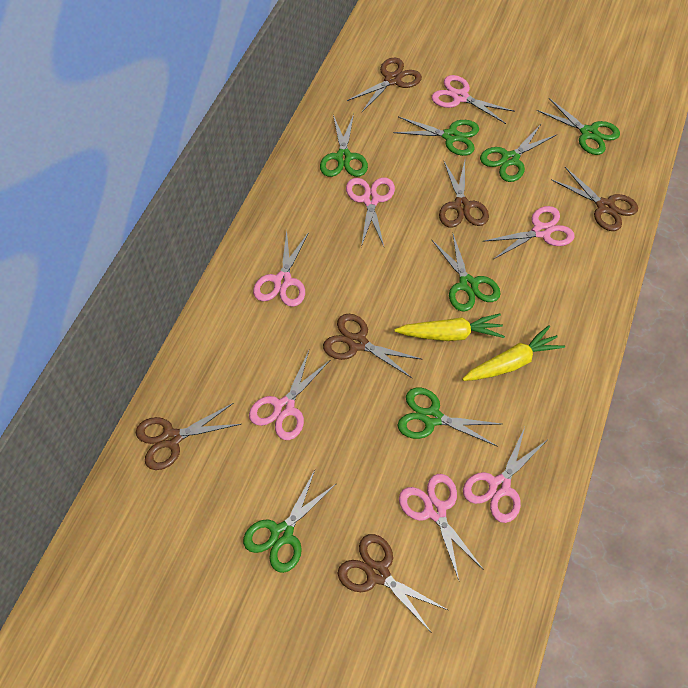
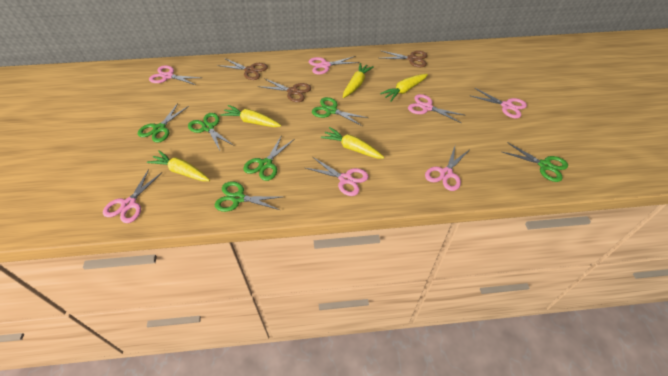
brown scissors: 6 -> 3
green scissors: 7 -> 6
yellow carrot: 2 -> 5

